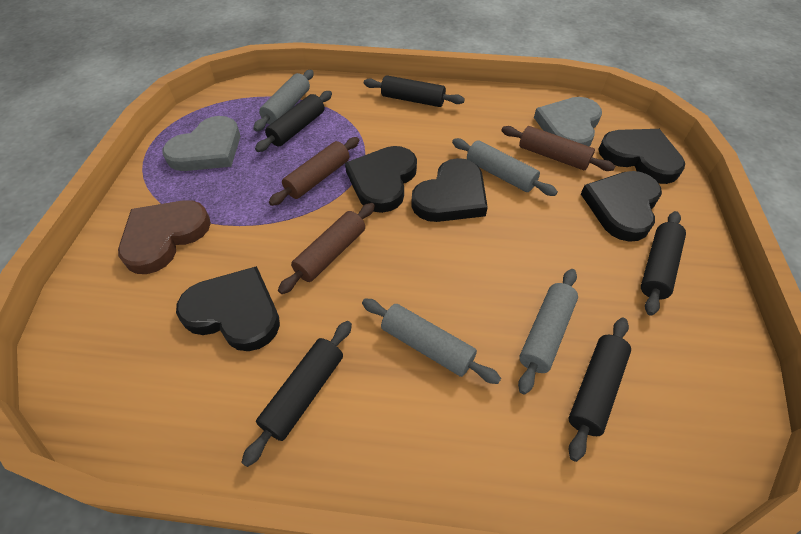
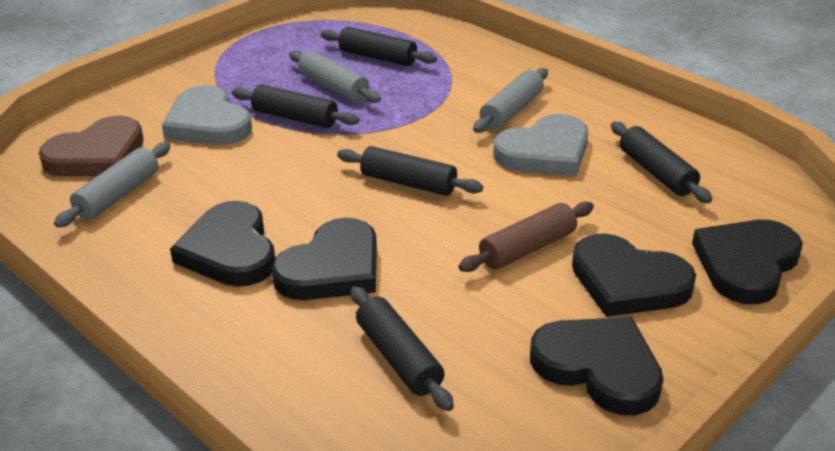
brown rolling pin: 3 -> 1
grey rolling pin: 4 -> 3

